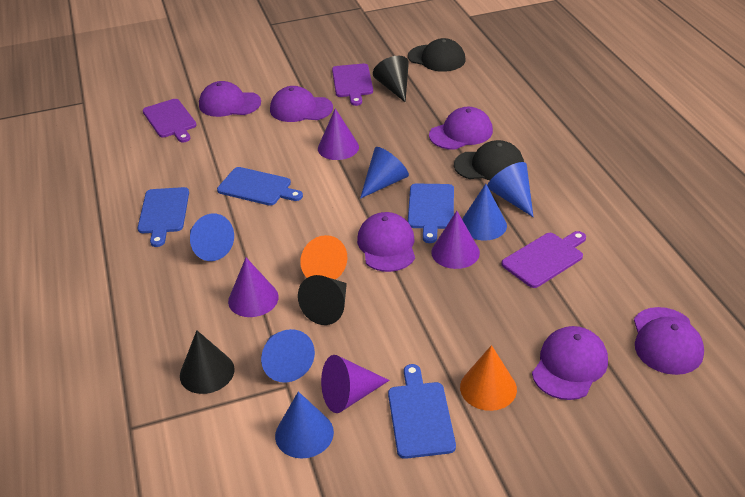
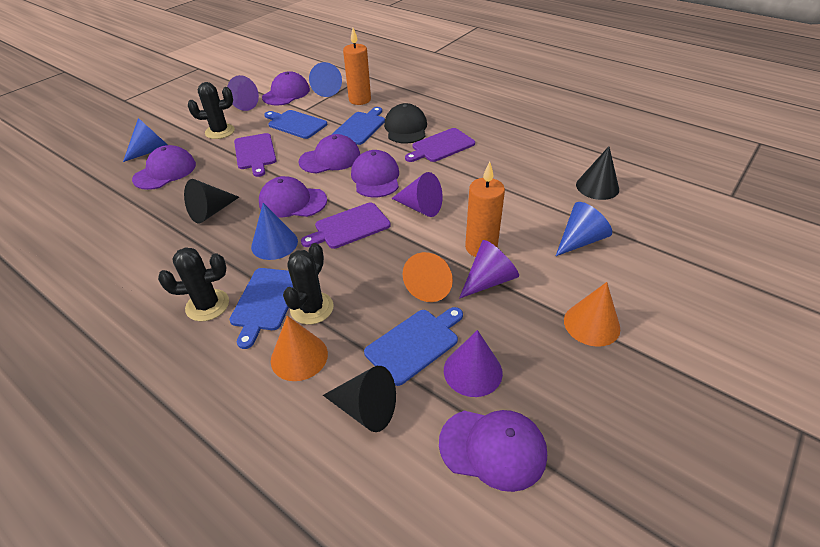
black cactus: 0 -> 3
black cap: 2 -> 1
blue cone: 6 -> 4
orange candle: 0 -> 2
orange cone: 2 -> 3

